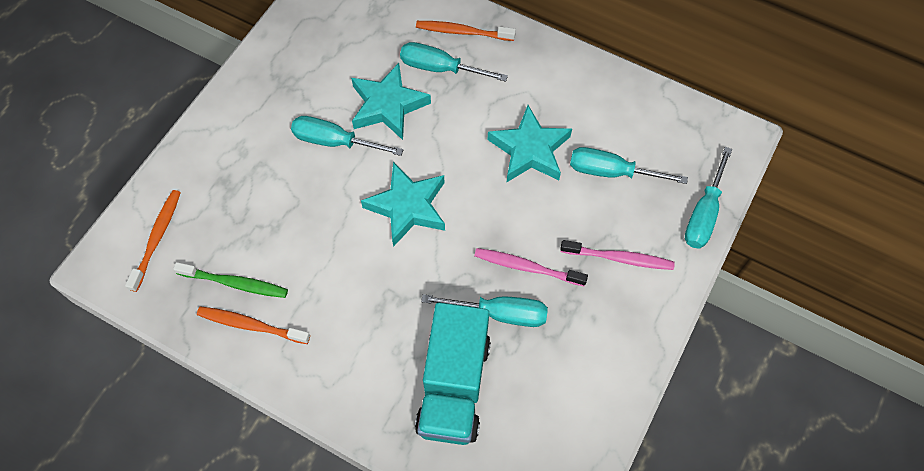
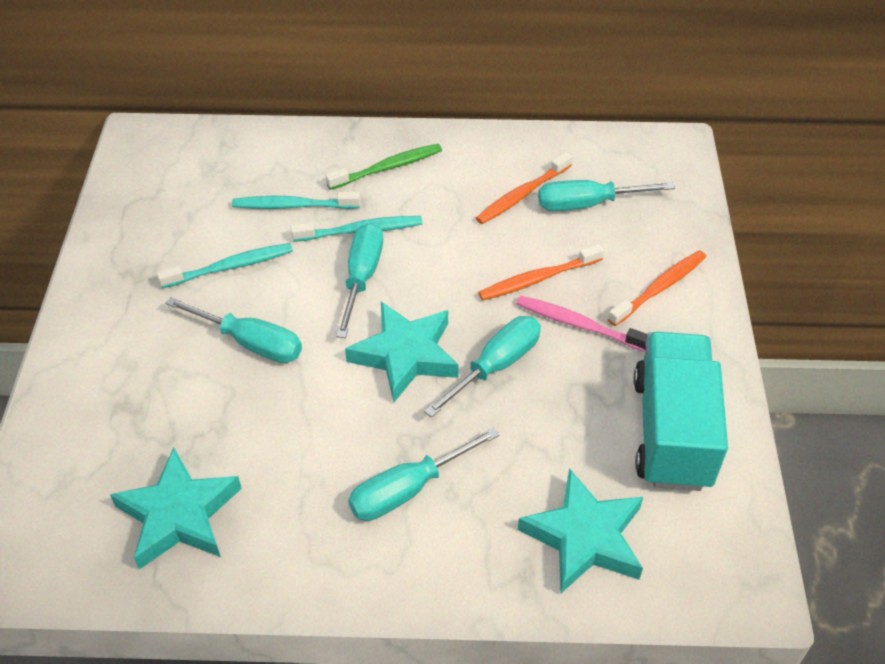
pink toothbrush: 2 -> 1
turquoise toothbrush: 0 -> 3

